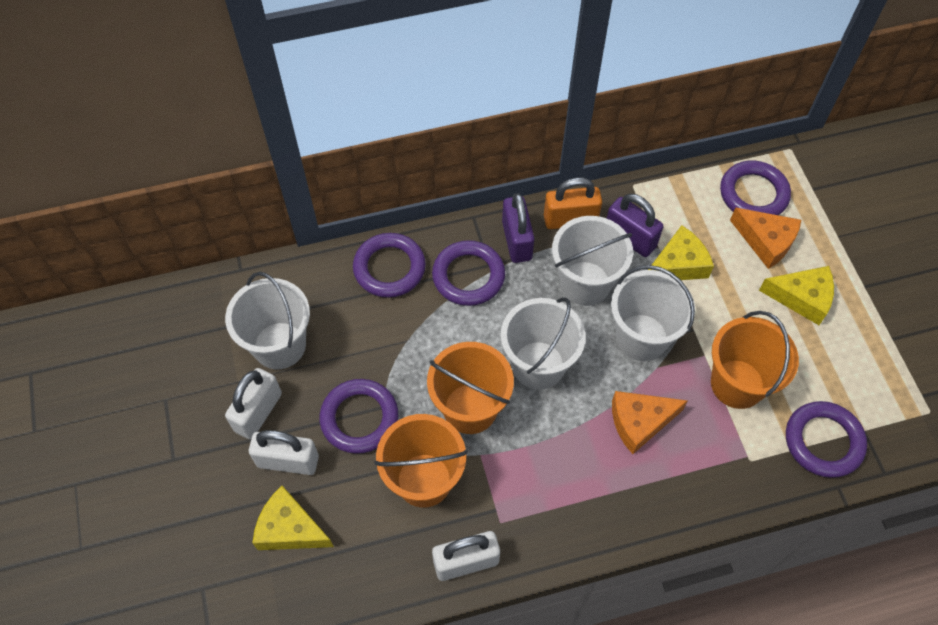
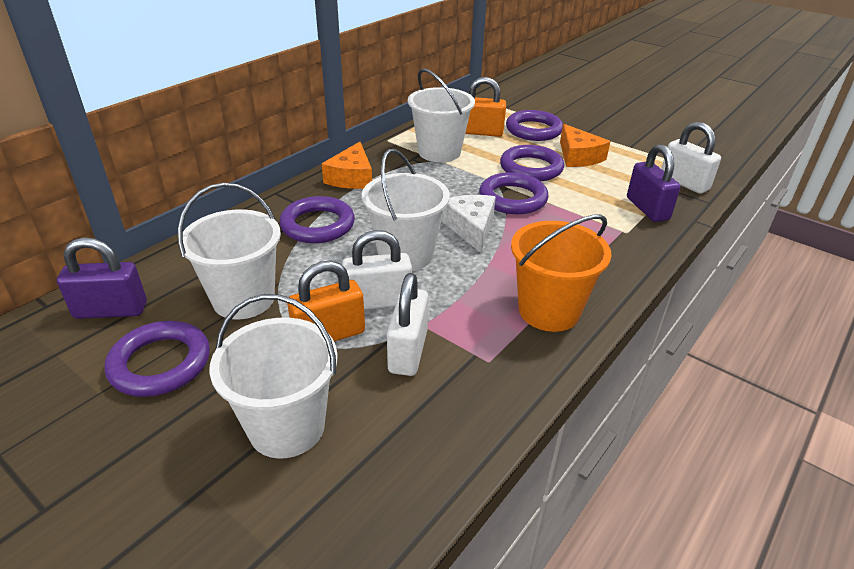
orange bucket: 3 -> 1
orange padlock: 1 -> 2
white cheese: 0 -> 1
yellow cheese: 3 -> 0

